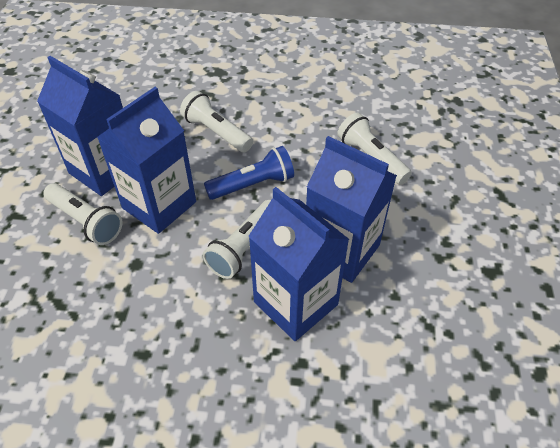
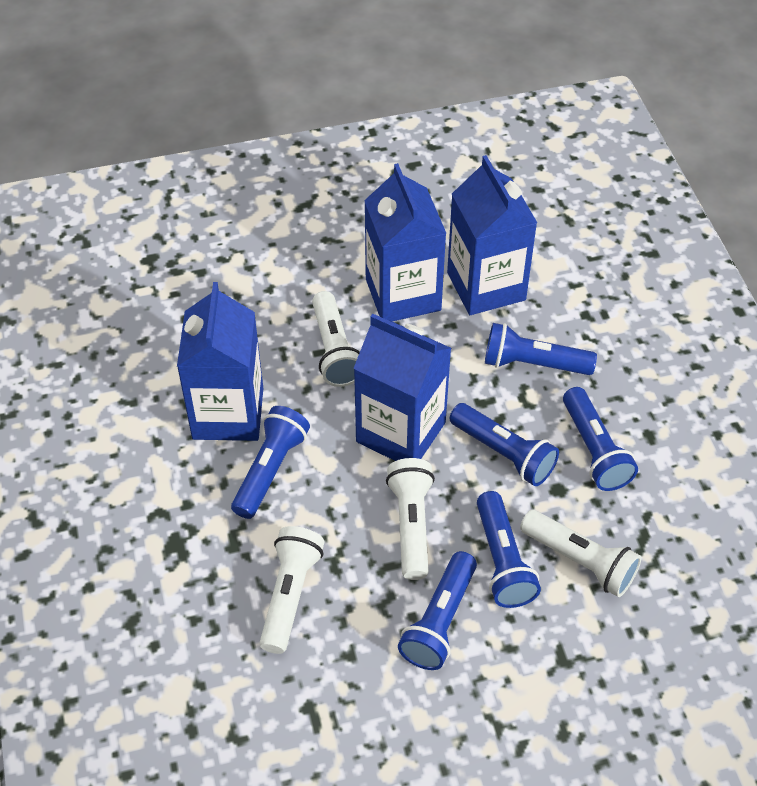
blue flashlight: 1 -> 6

